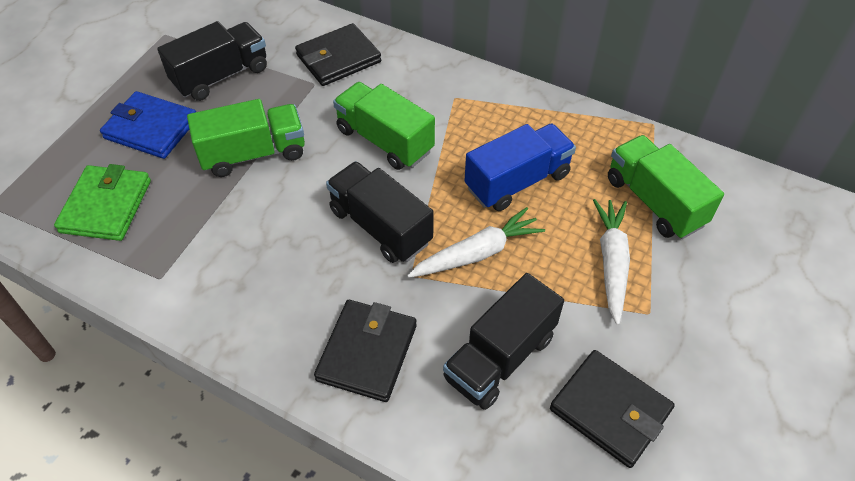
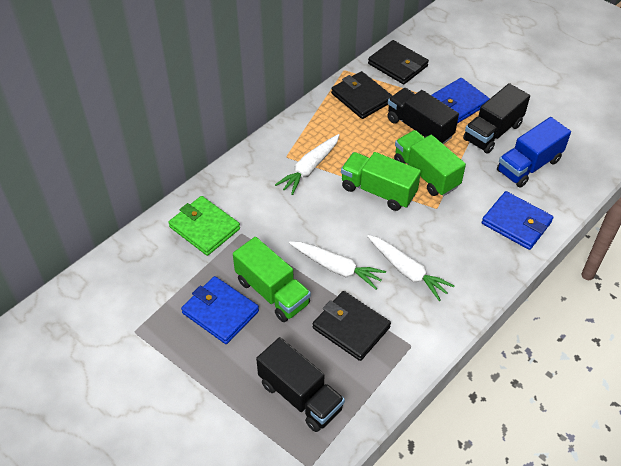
blue wallet: 1 -> 3
white carrot: 2 -> 3

